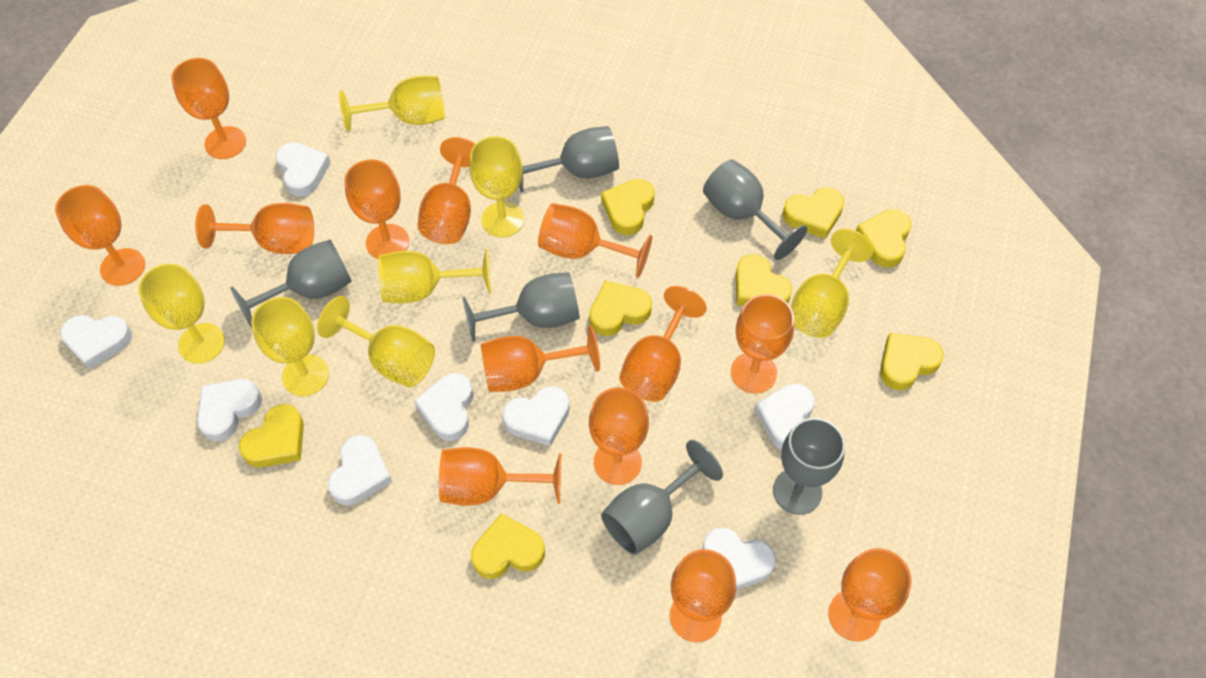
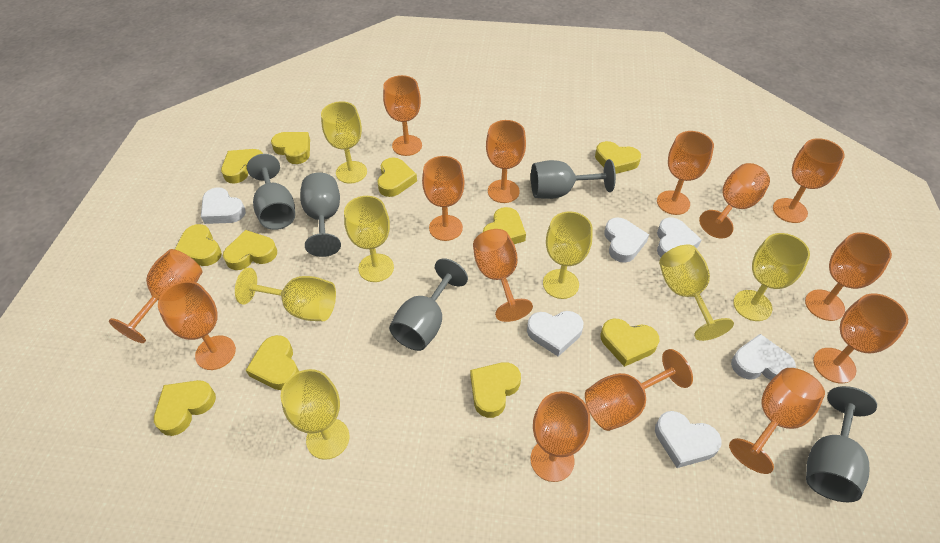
grey goblet: 6 -> 5
orange goblet: 13 -> 14
white heart: 8 -> 6
yellow heart: 8 -> 11

